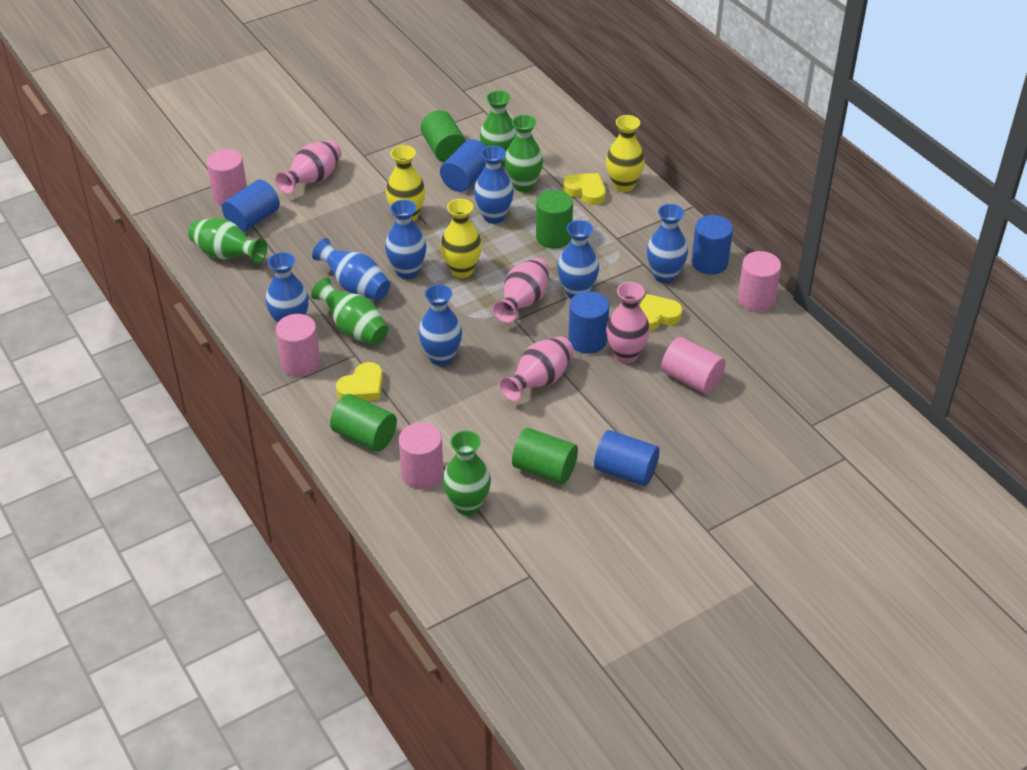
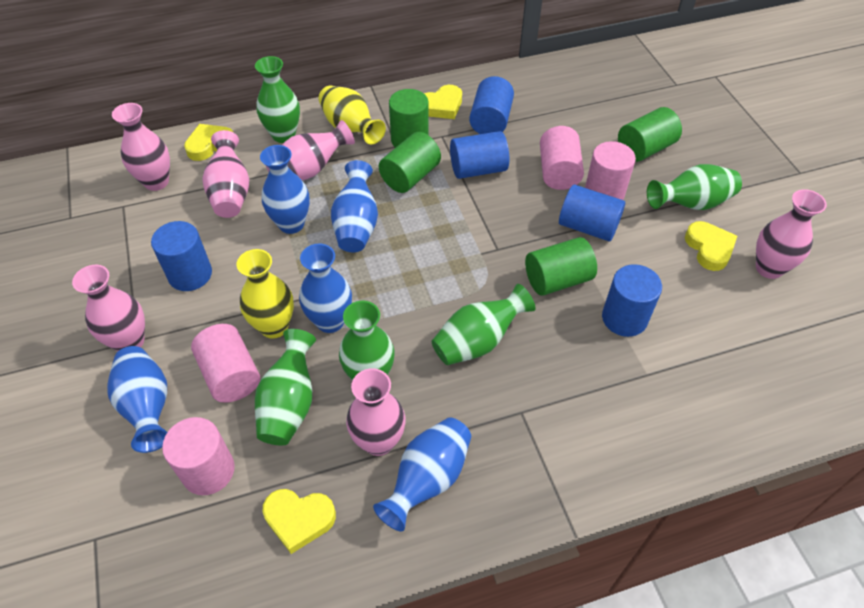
blue vase: 7 -> 5
pink cylinder: 5 -> 4
pink vase: 4 -> 6
yellow heart: 3 -> 4
yellow vase: 3 -> 2

